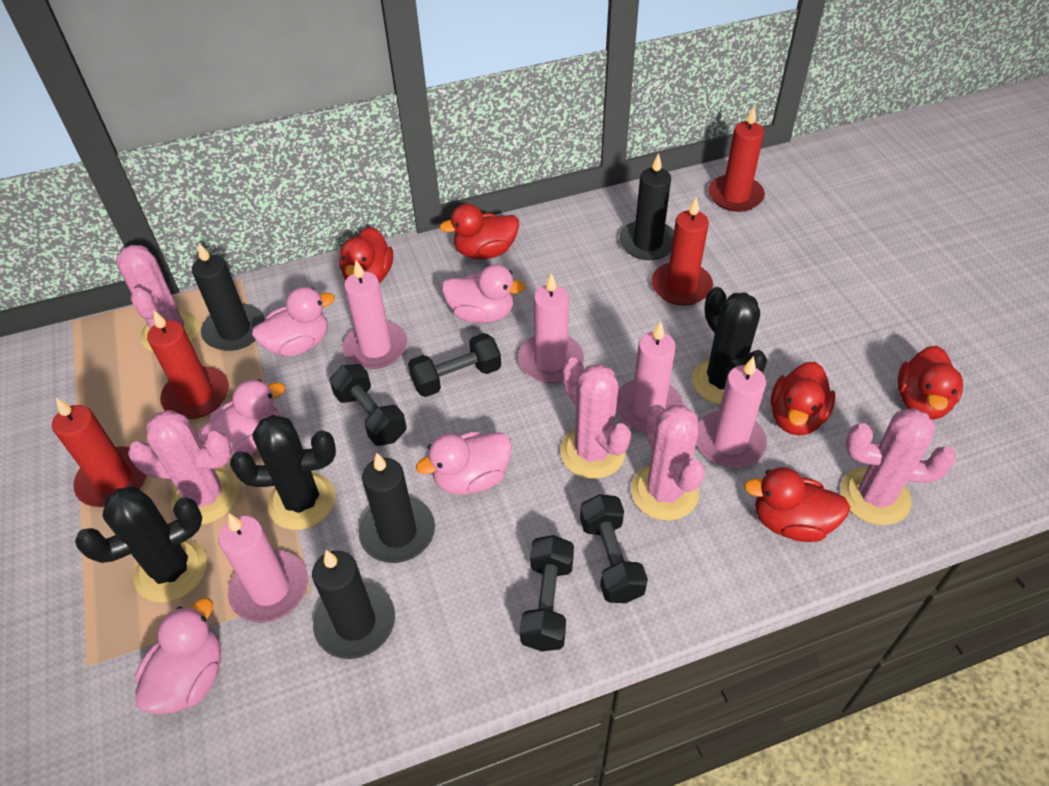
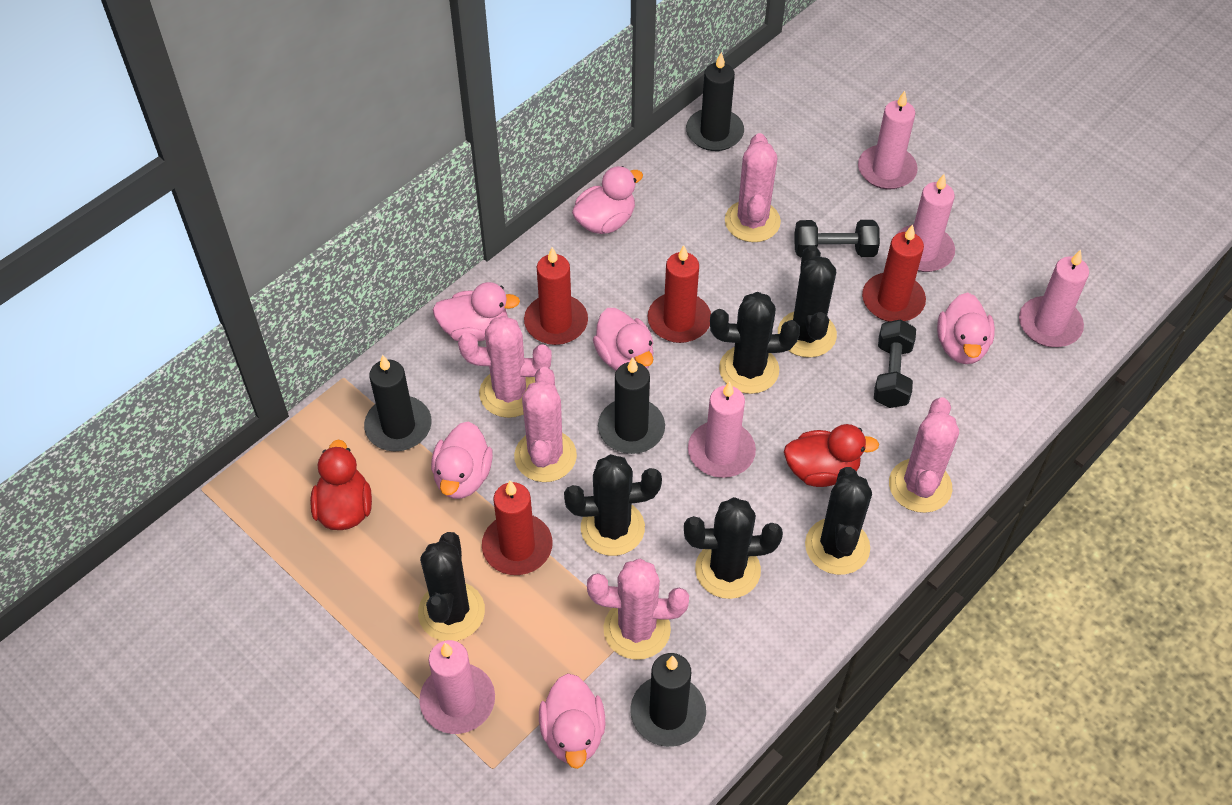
black cactus: 3 -> 6
black dumbbell: 4 -> 2
pink duck: 5 -> 6
red duck: 5 -> 2

